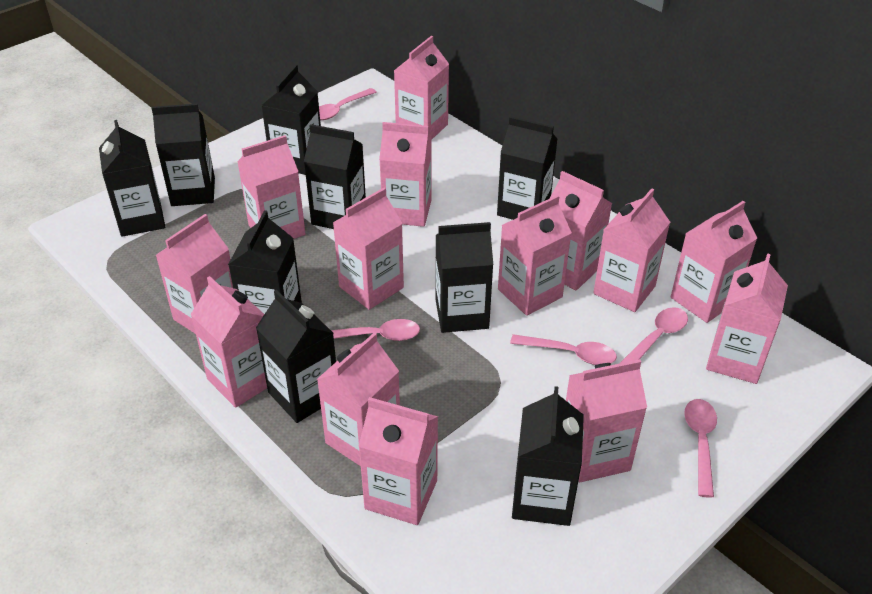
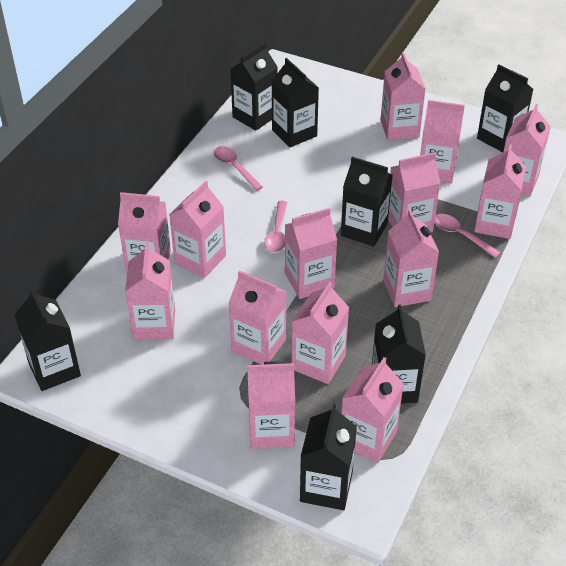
black carton: 9 -> 7
pink spoon: 5 -> 3

